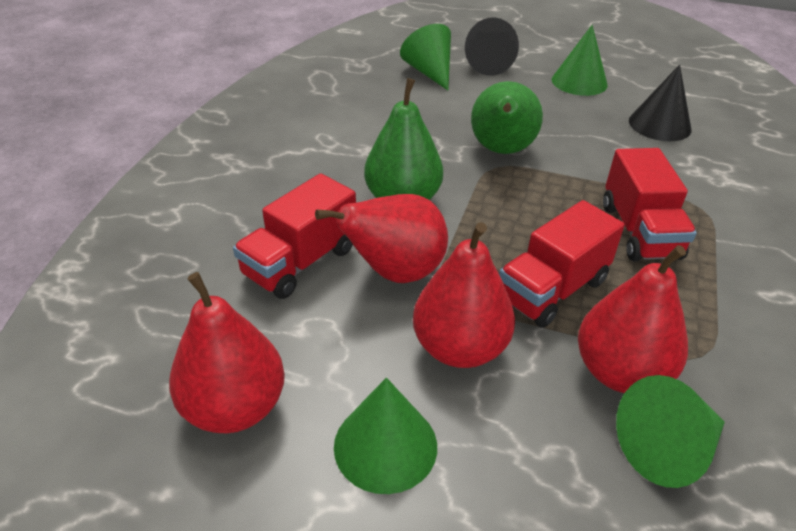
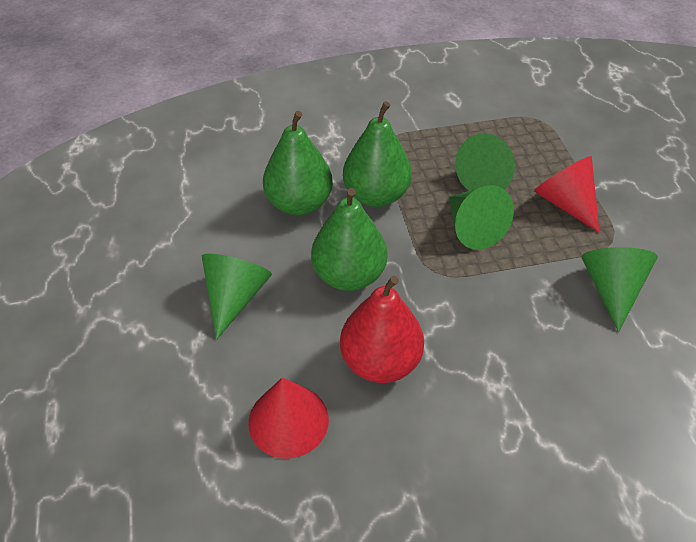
black cone: 2 -> 0
green pear: 2 -> 3
red cone: 0 -> 2
red pear: 4 -> 1
red truck: 3 -> 0

